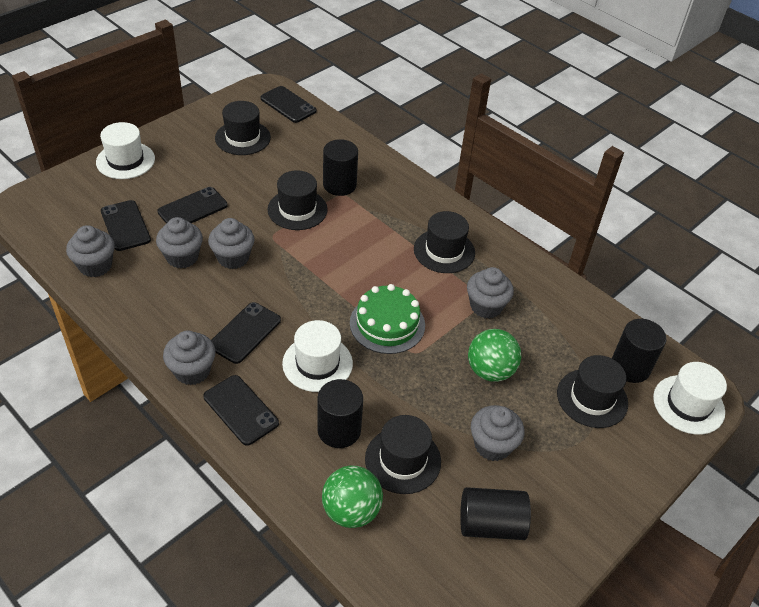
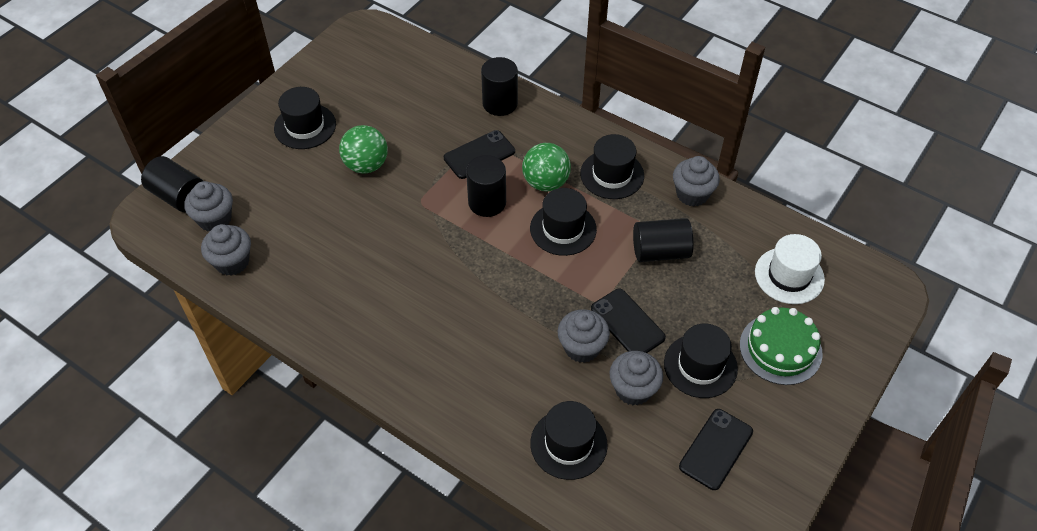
black phone: 5 -> 3
grey cupcake: 6 -> 5
white hat: 3 -> 1

